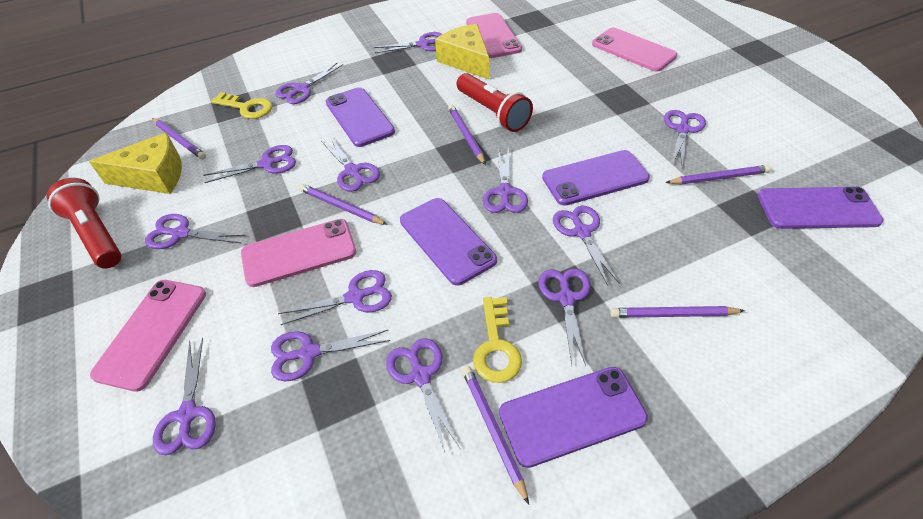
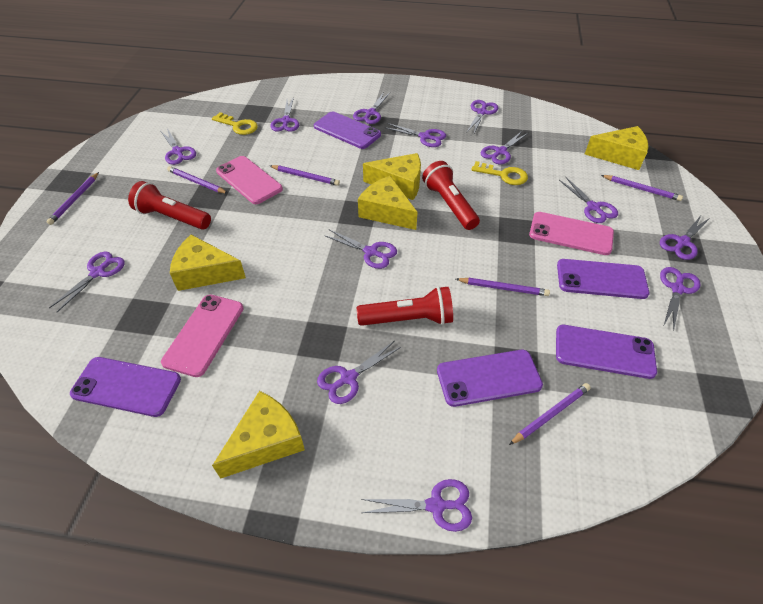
pink phone: 4 -> 3
red flashlight: 2 -> 3
yellow cheese: 2 -> 5

